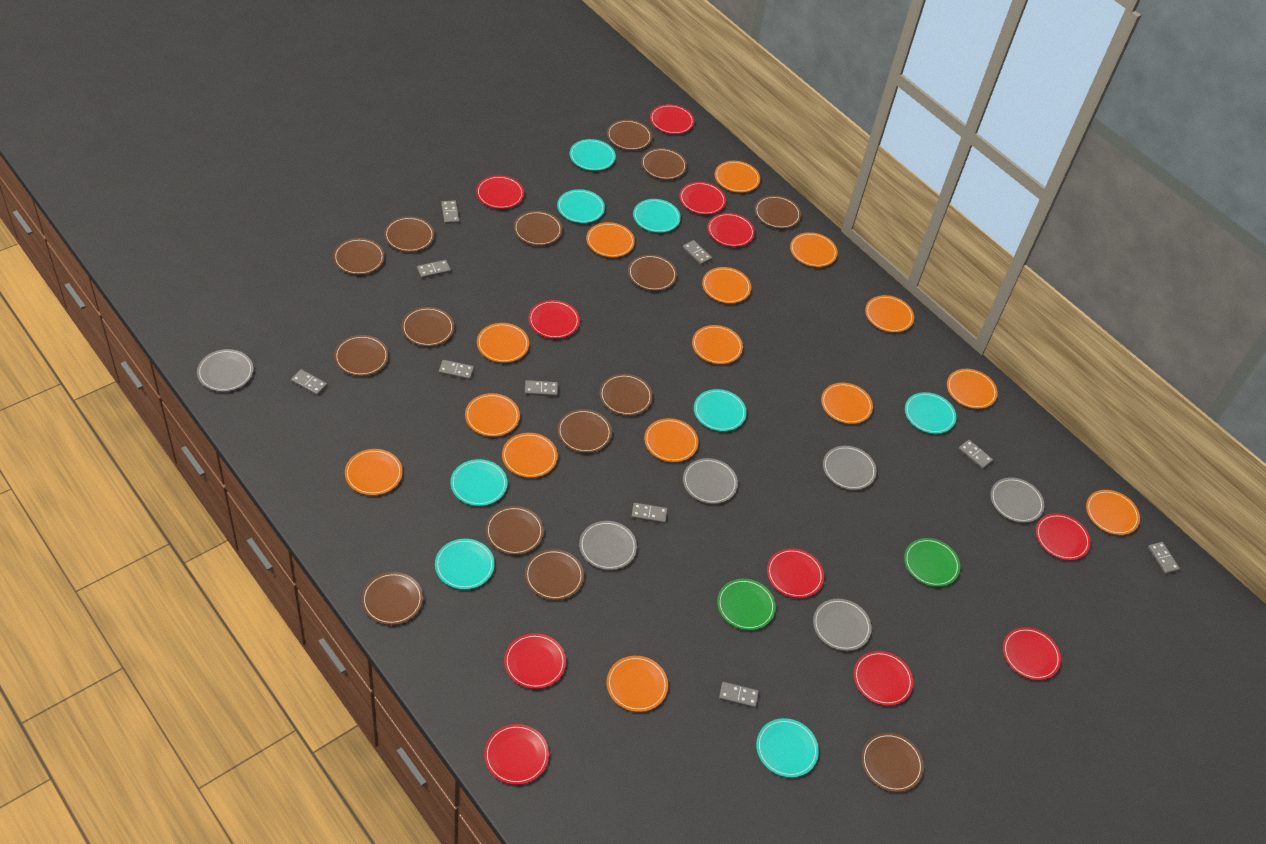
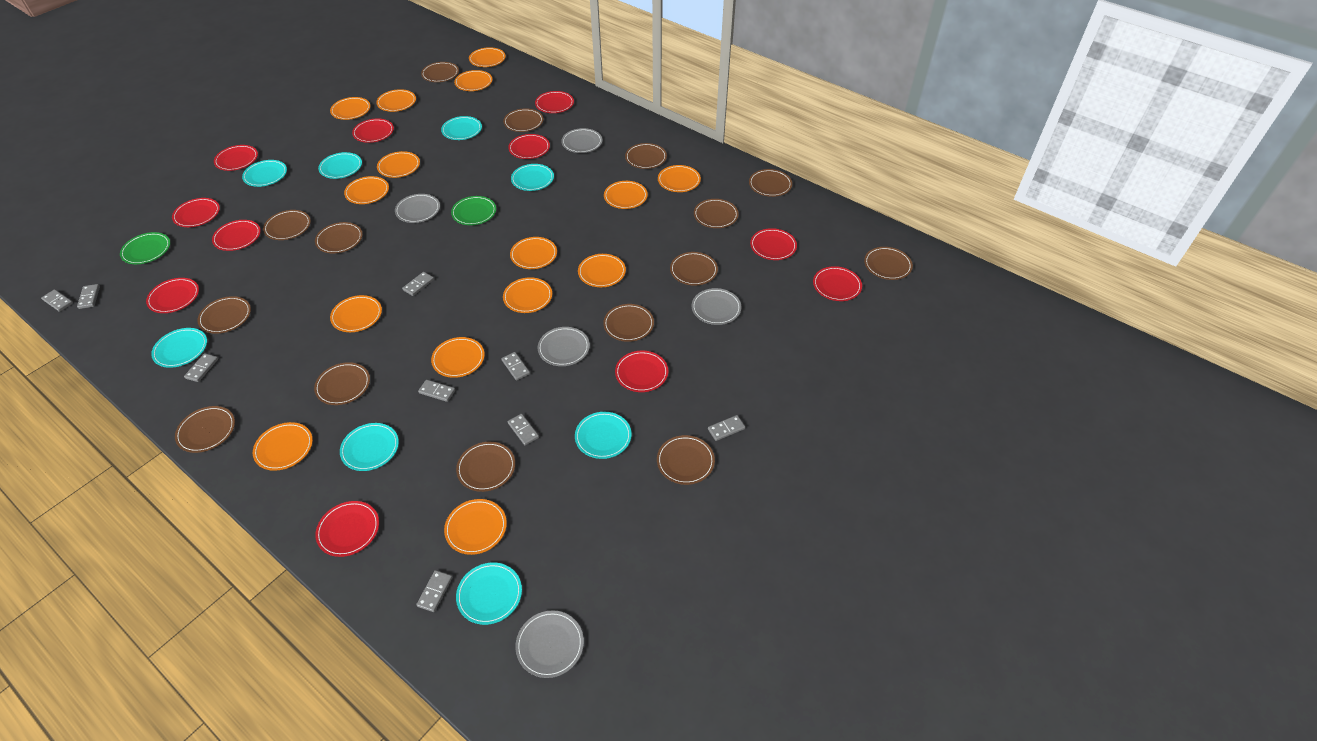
grey domino: 10 -> 9
grey plate: 6 -> 5

